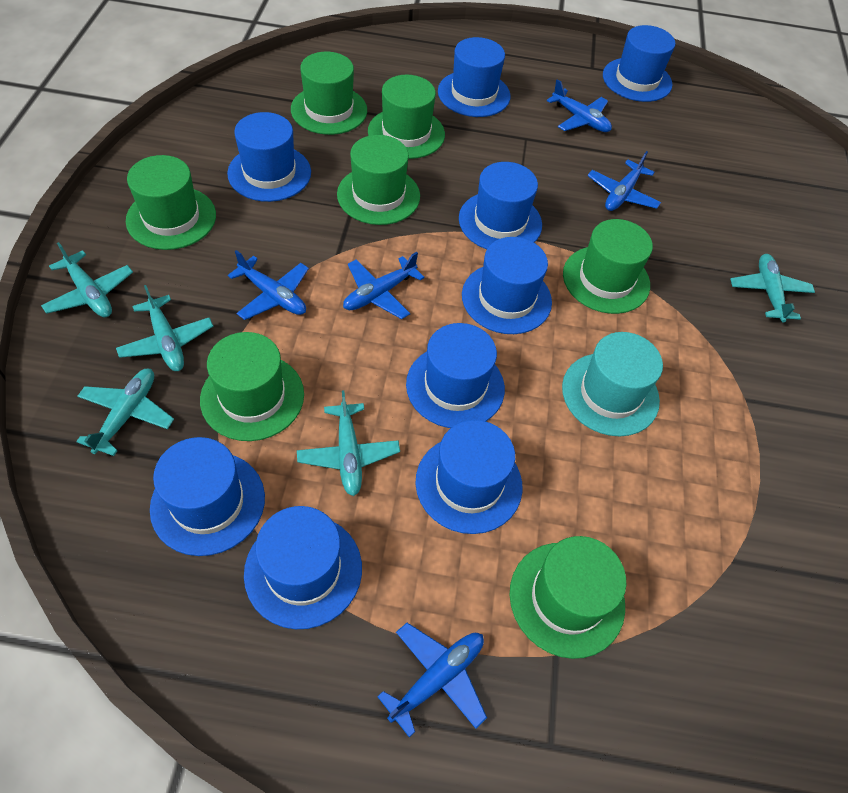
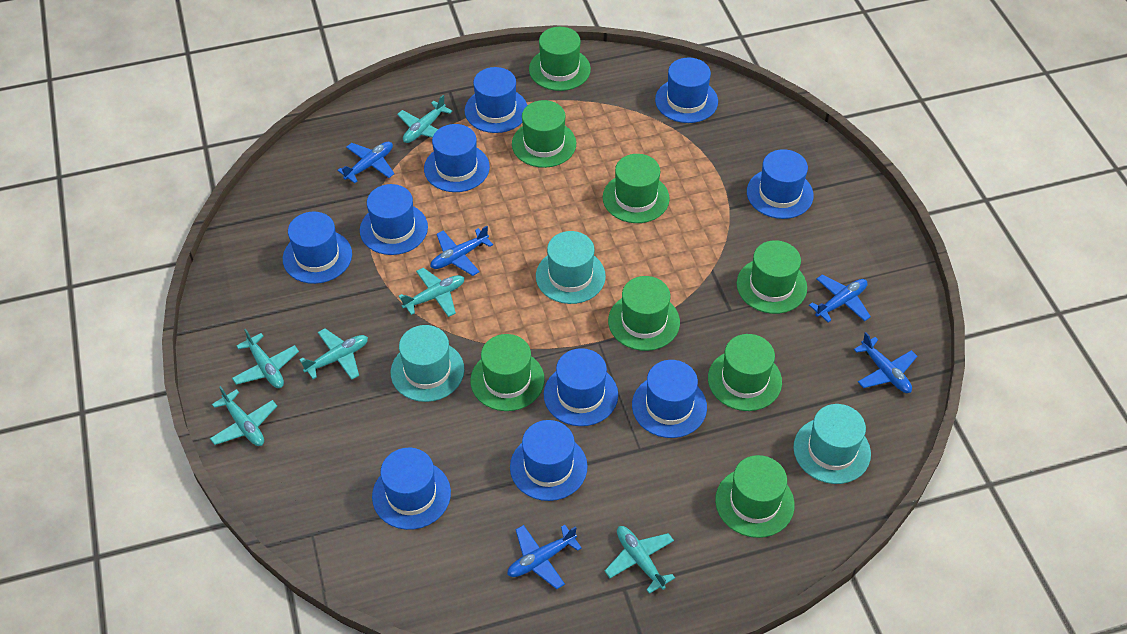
blue hat: 9 -> 10
green hat: 7 -> 8
turquoise hat: 1 -> 3
turquoise plane: 5 -> 6

